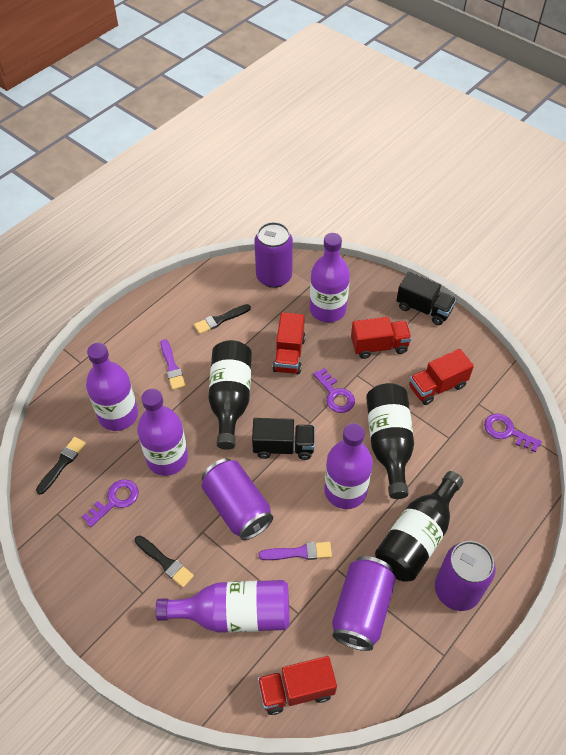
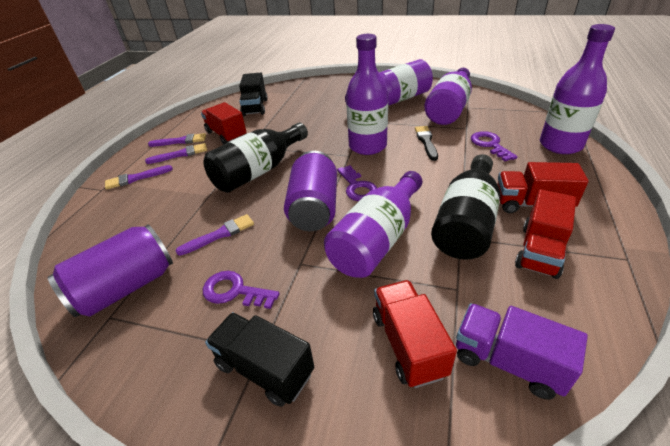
black bottle: 3 -> 2
black brush: 3 -> 1
purple brush: 2 -> 4
purple can: 4 -> 2
purple truck: 0 -> 1

